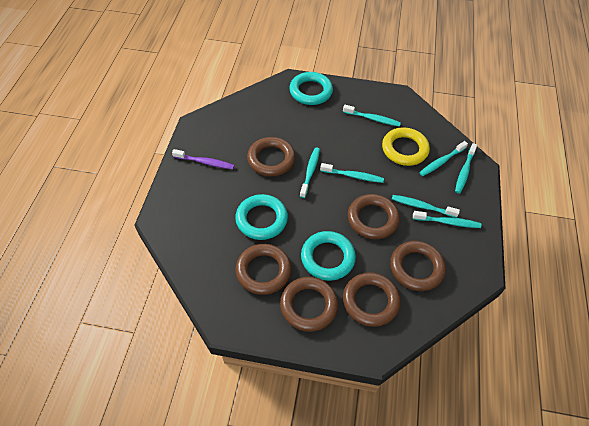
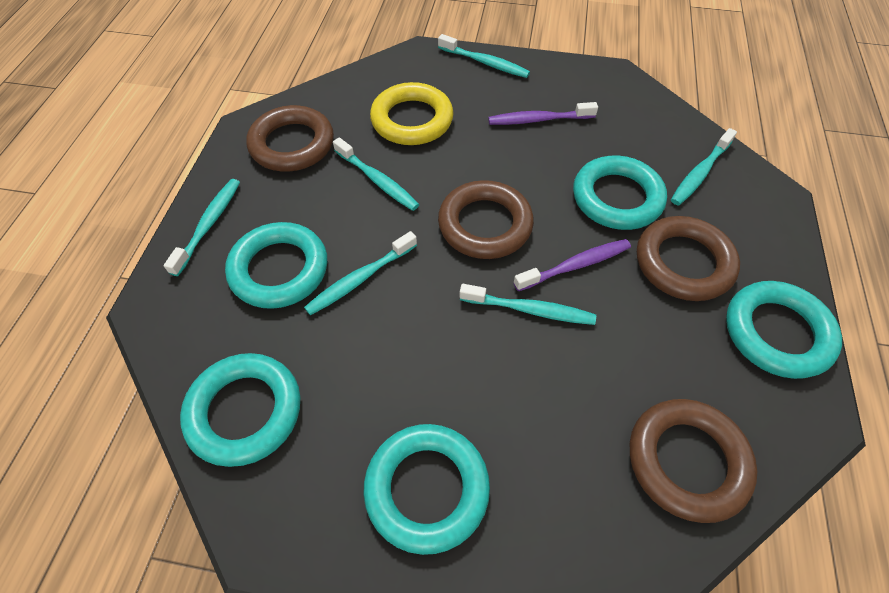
brown ring: 6 -> 4
purple toothbrush: 1 -> 2
turquoise ring: 3 -> 5
turquoise toothbrush: 7 -> 6

